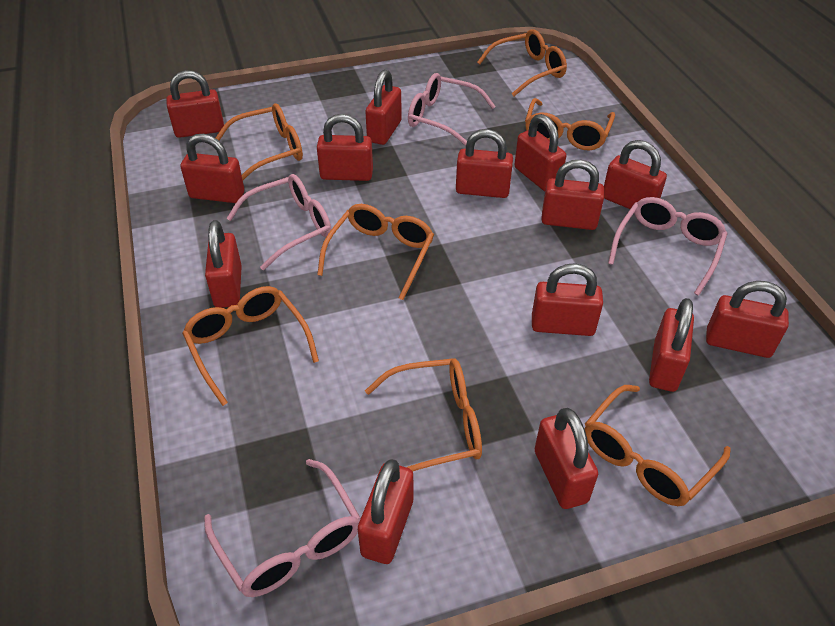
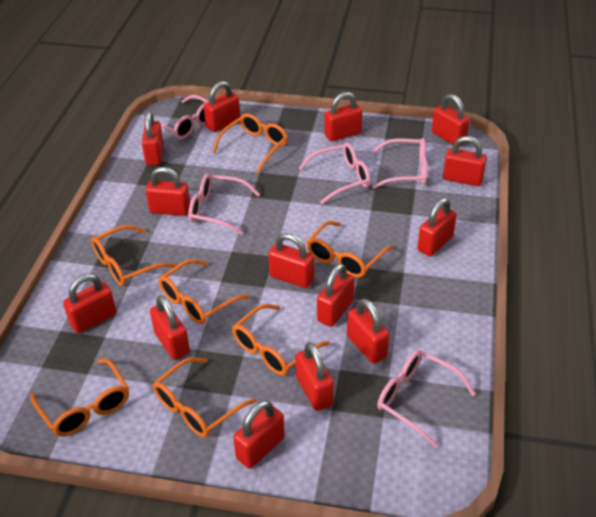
pink glasses: 4 -> 5

